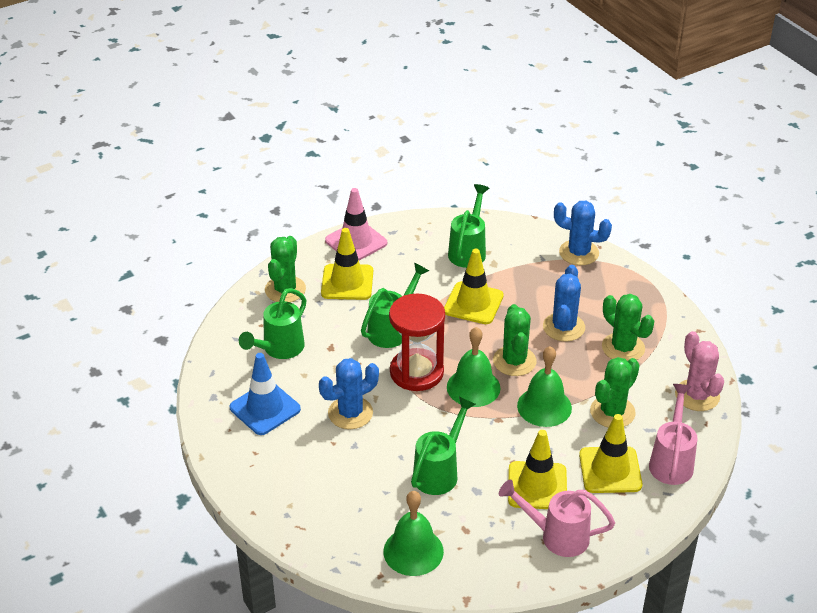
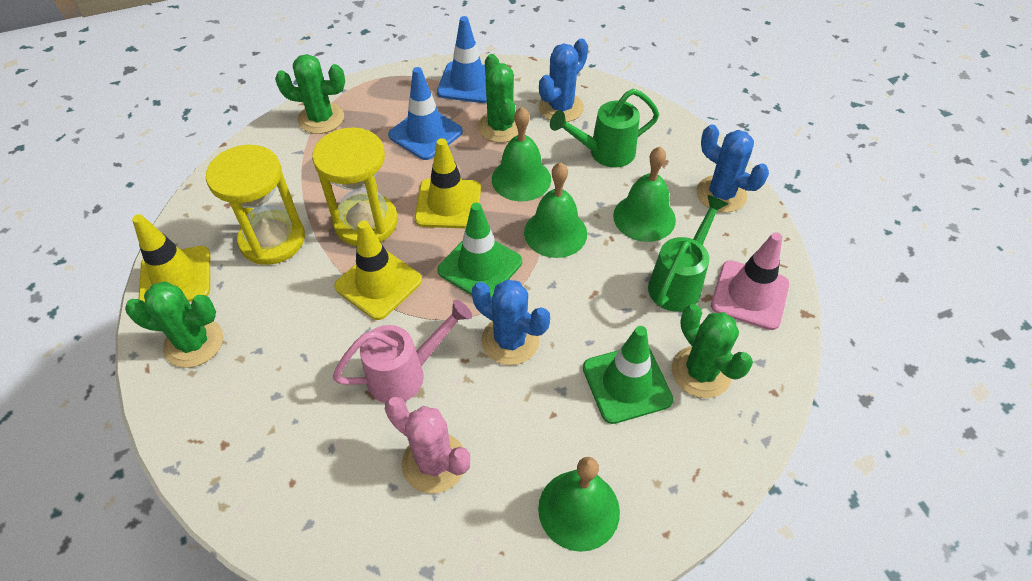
blue traffic cone: 1 -> 2
green bell: 3 -> 4
green traffic cone: 0 -> 2
green watering can: 4 -> 2
pink watering can: 2 -> 1
red hourglass: 1 -> 0
yellow hourglass: 0 -> 2
yellow traffic cone: 4 -> 3

